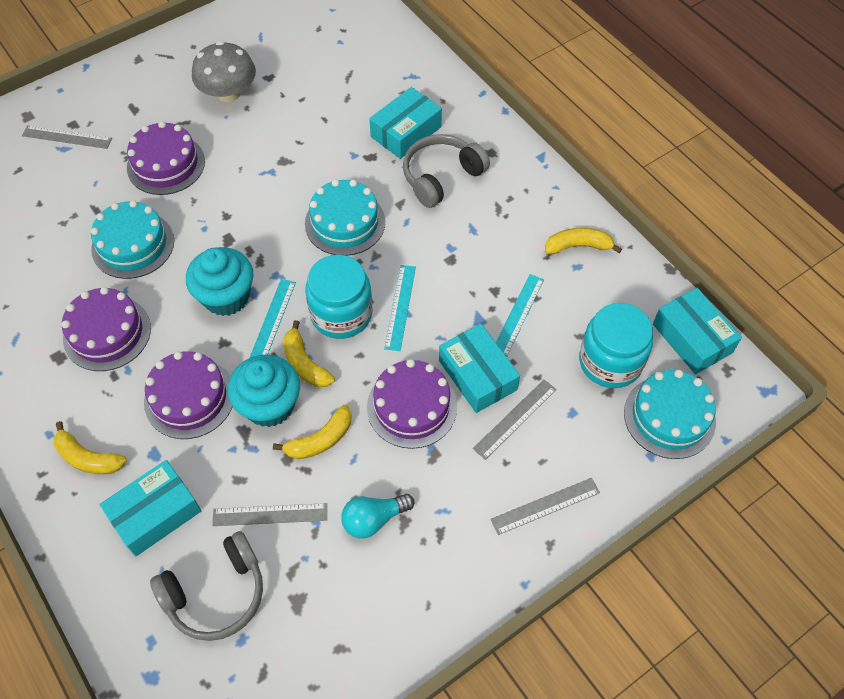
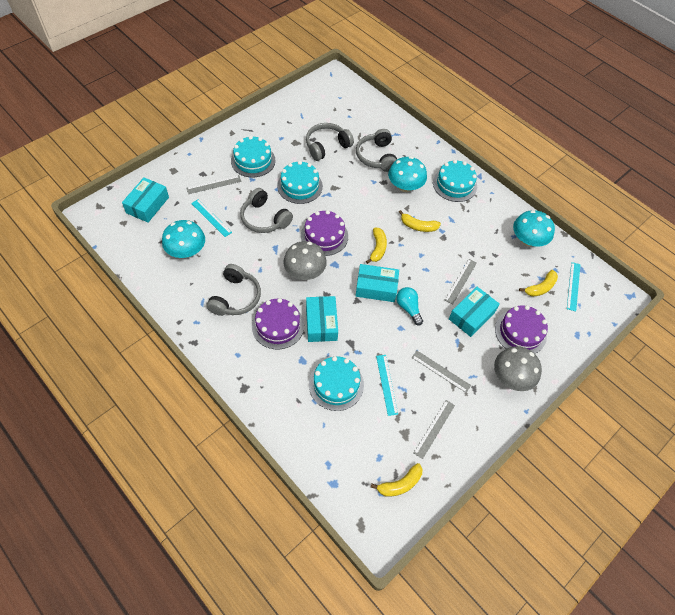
grey headphones: 2 -> 4
grey mushroom: 1 -> 2
purple cake: 4 -> 3
turquoise cake: 3 -> 4
turquoise cupcake: 2 -> 0
turquoise jar: 2 -> 0
turquoise mushroom: 0 -> 3

